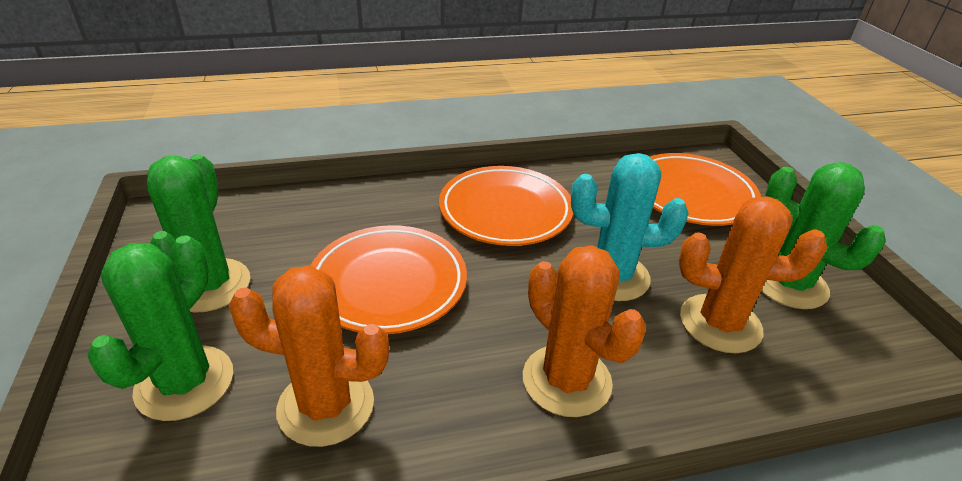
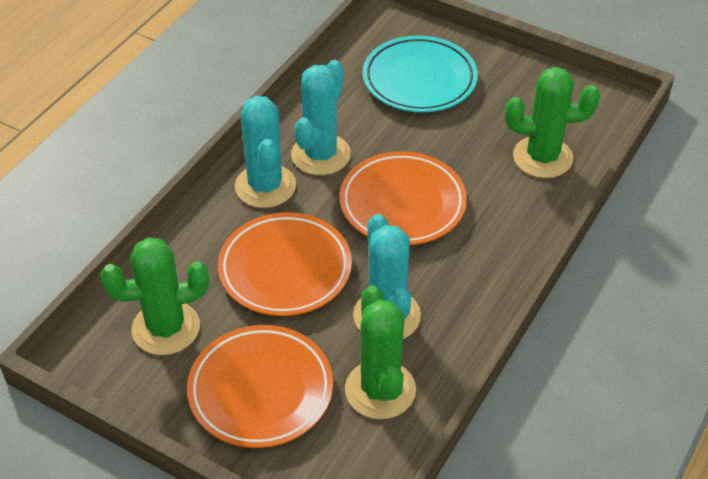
orange cactus: 3 -> 0
turquoise cactus: 1 -> 3
turquoise plate: 0 -> 1

